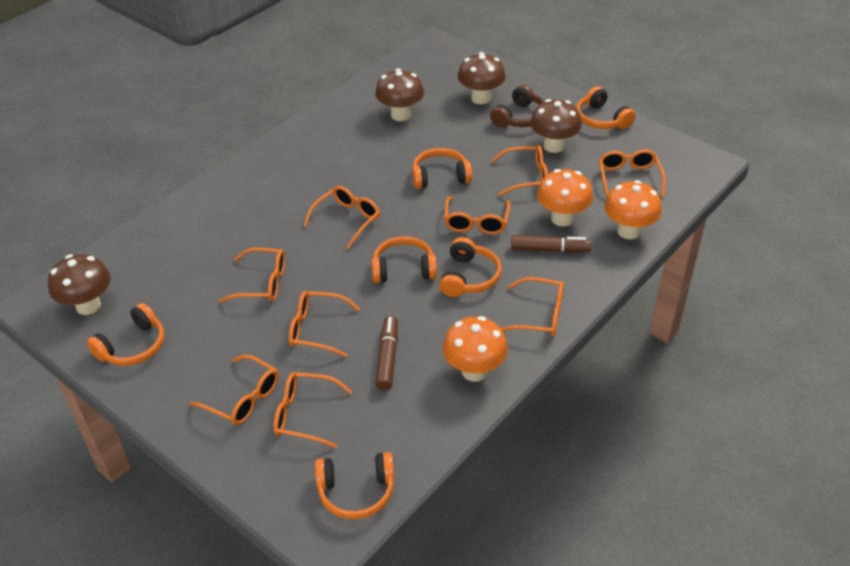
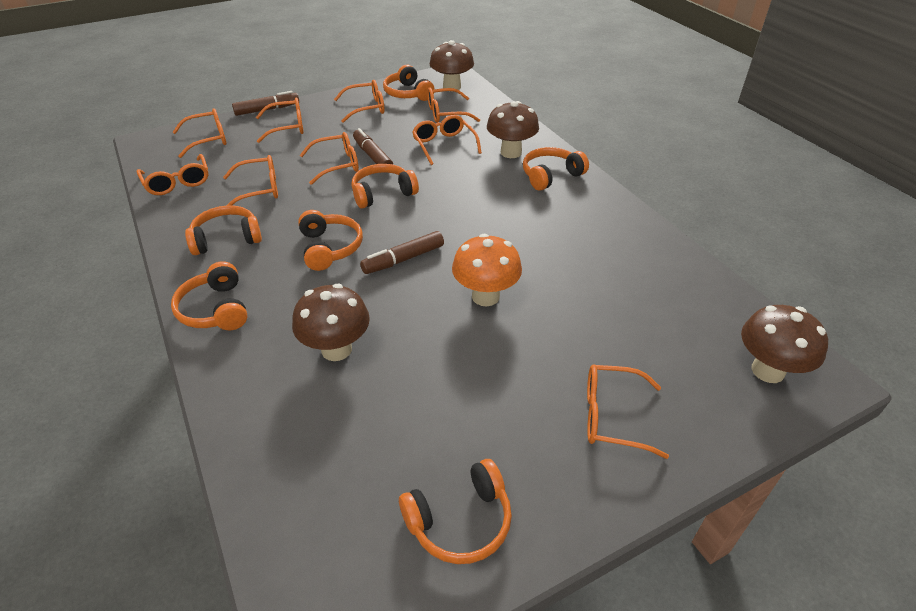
brown headphones: 1 -> 0
brown marker: 2 -> 3
orange headphones: 6 -> 7
orange mushroom: 3 -> 1

